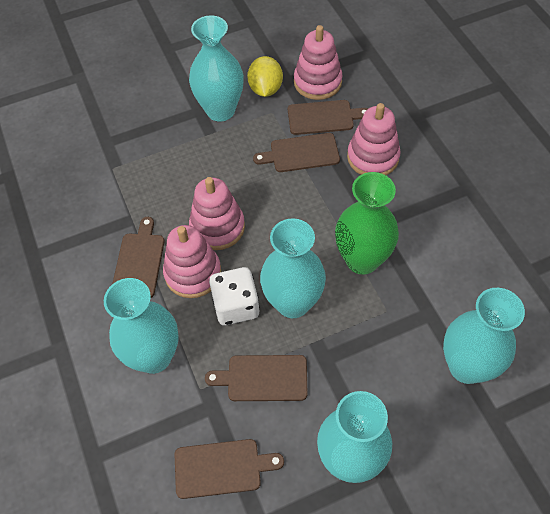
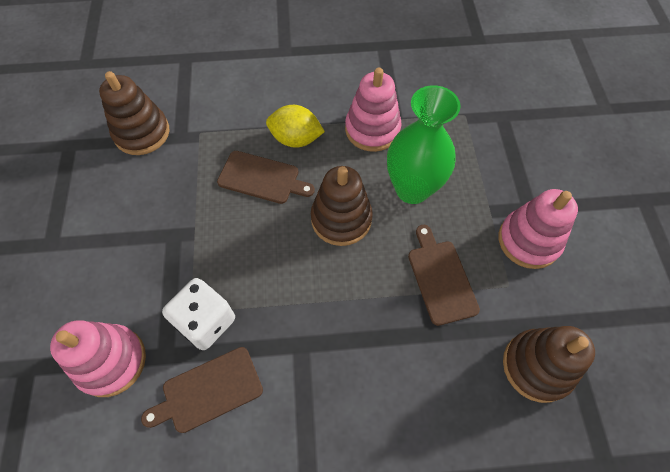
brown cutting board: 5 -> 3
brown stacking toy: 0 -> 3
pink stacking toy: 4 -> 3
turquoise vase: 5 -> 0

